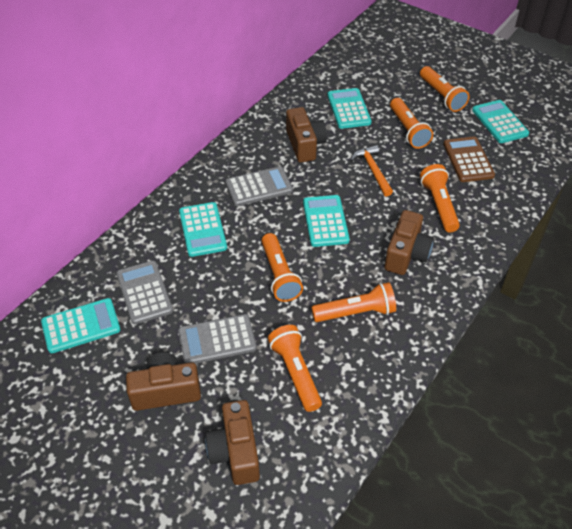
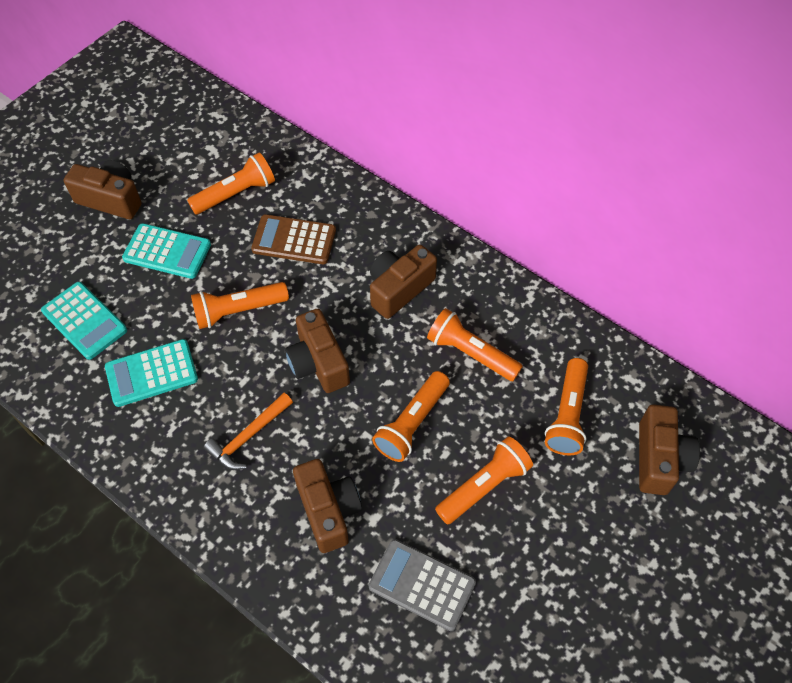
brown camera: 4 -> 5
grey calculator: 3 -> 1
turquoise calculator: 5 -> 3

